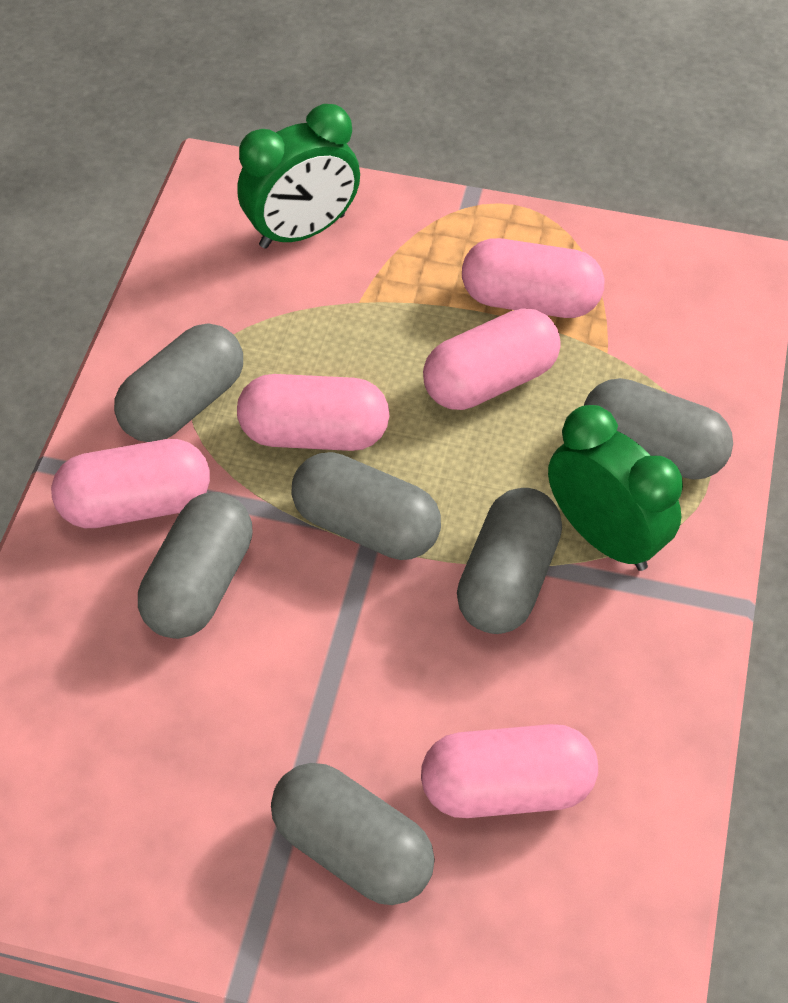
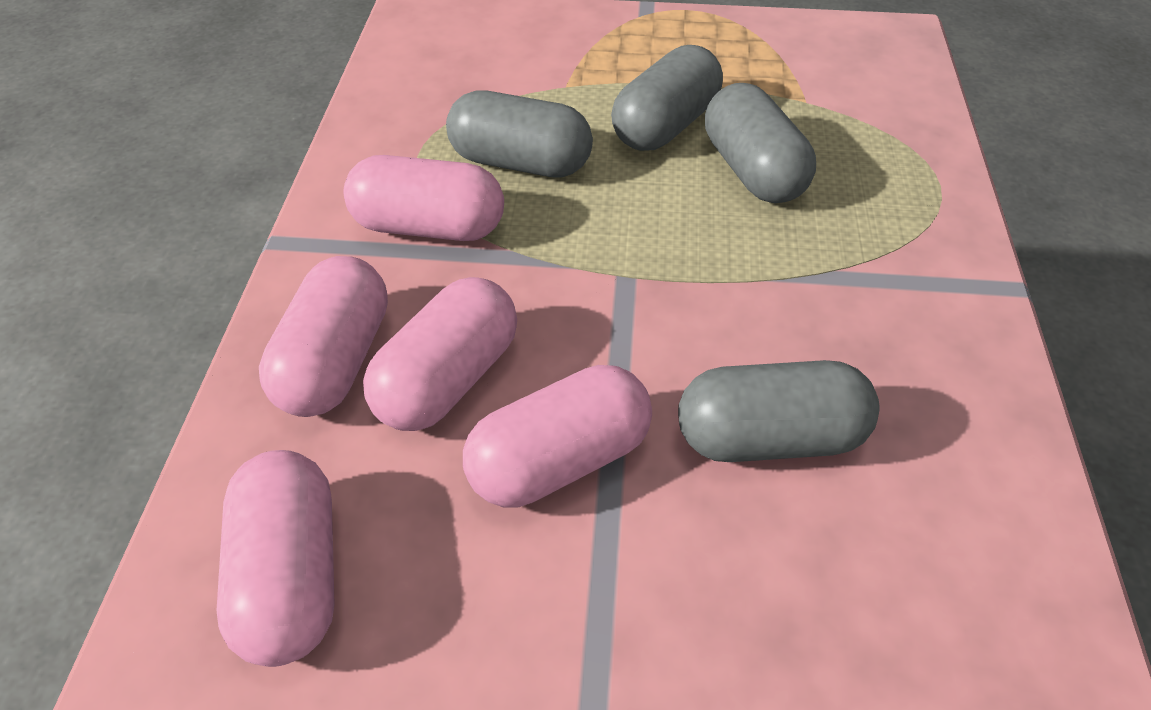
green clock: 2 -> 0
grey capsule: 6 -> 4

